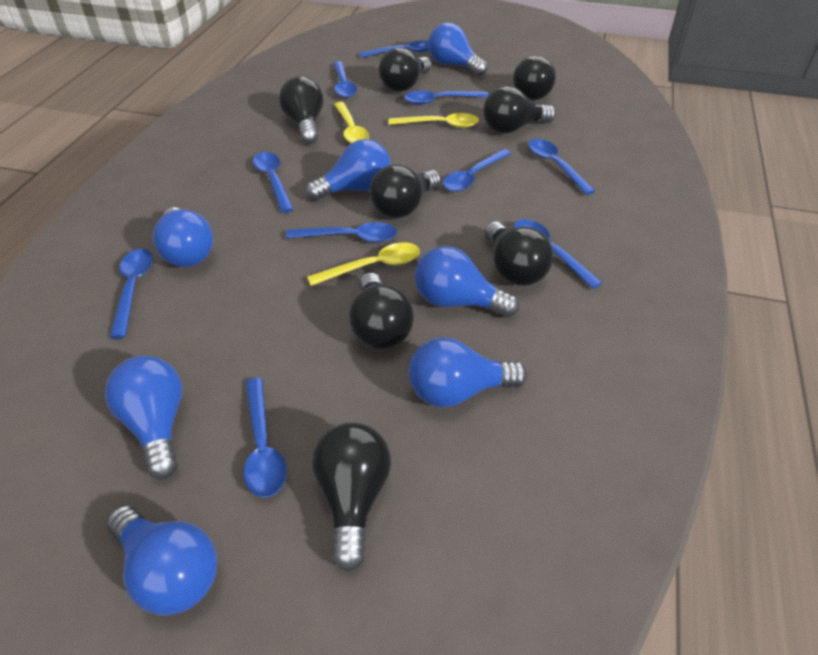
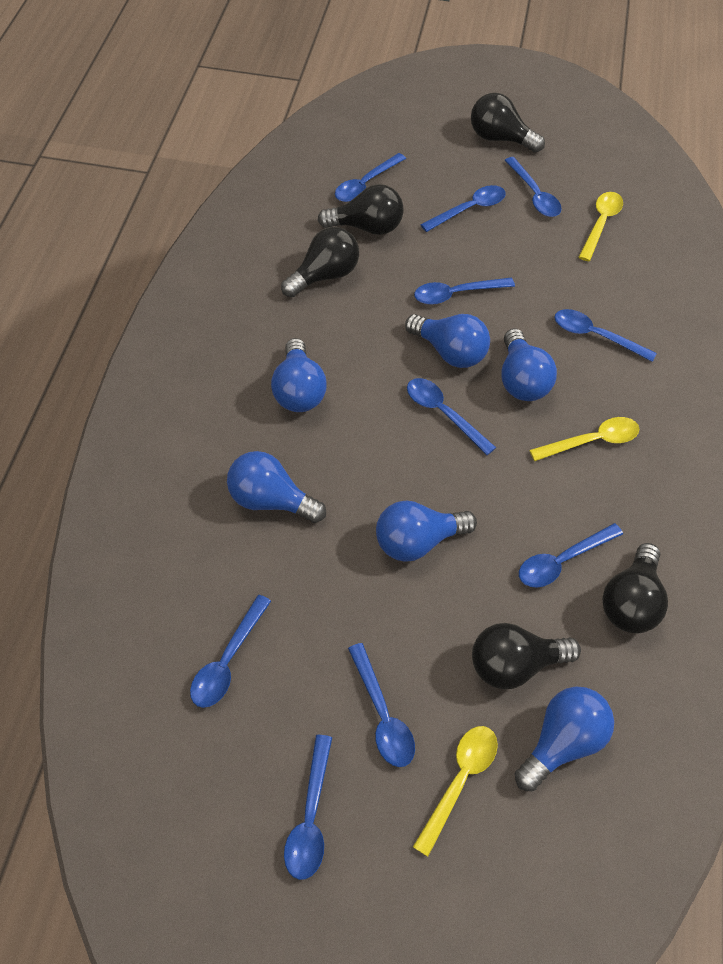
black light bulb: 8 -> 5
blue light bulb: 7 -> 6

